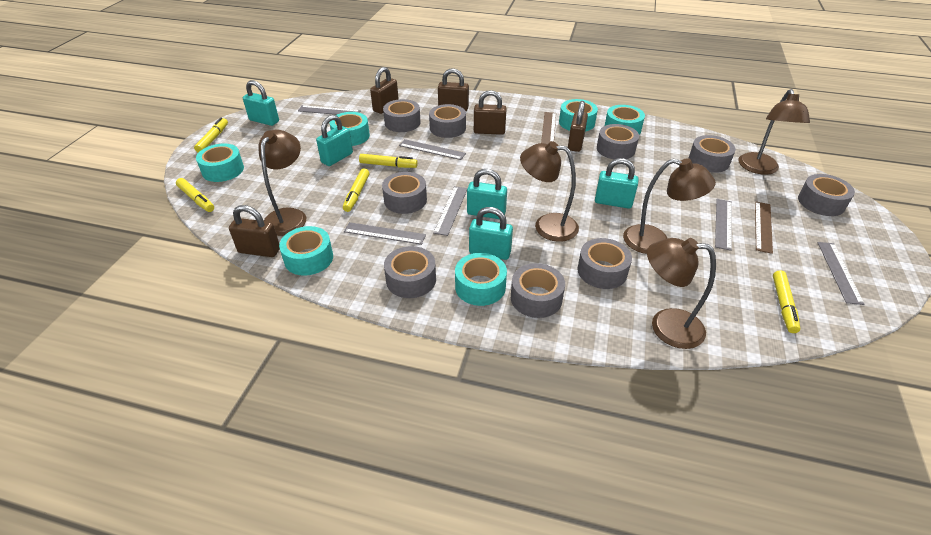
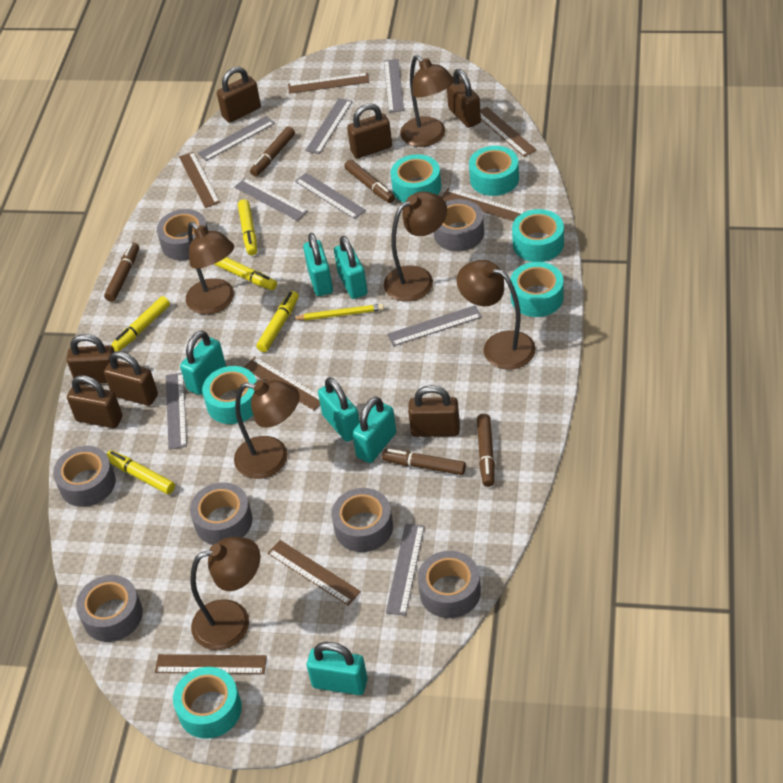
brown lamp: 5 -> 6
brown marker: 0 -> 5
brown padlock: 5 -> 7
brown ruler: 2 -> 7
grey ruler: 6 -> 8
grey tape: 9 -> 7
turquoise padlock: 5 -> 6
yellow pencil: 0 -> 1

